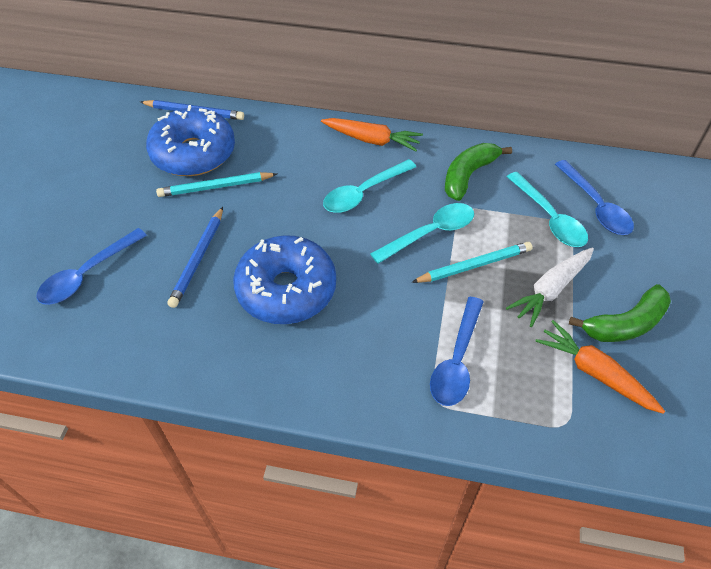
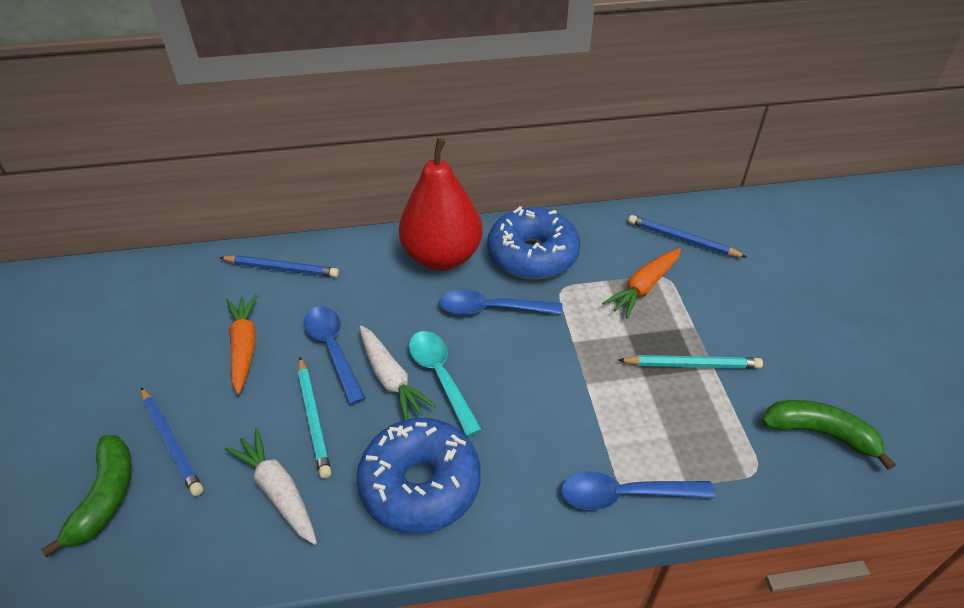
blue pencil: 2 -> 3
red pear: 0 -> 1
turquoise spoon: 3 -> 1
white carrot: 1 -> 2

